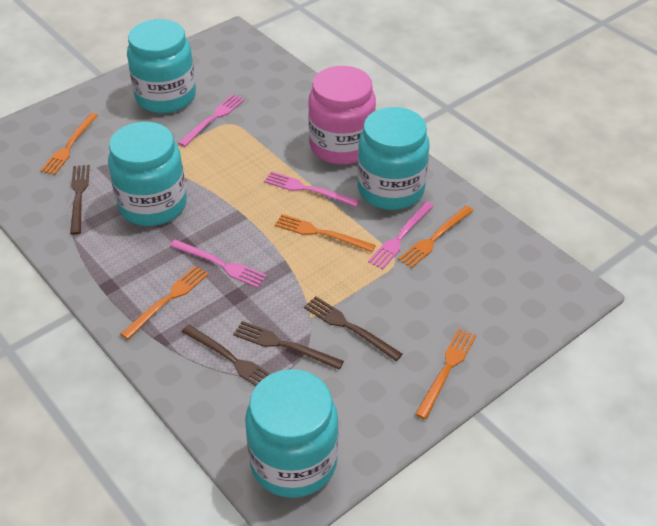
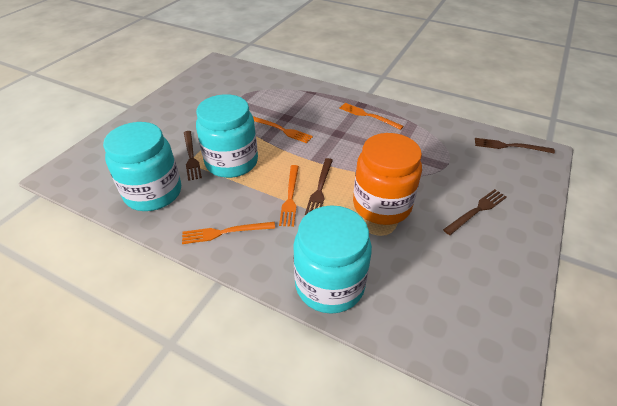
orange fork: 5 -> 4
orange jar: 0 -> 1
pink fork: 4 -> 0
pink jar: 1 -> 0
turquoise jar: 4 -> 3

